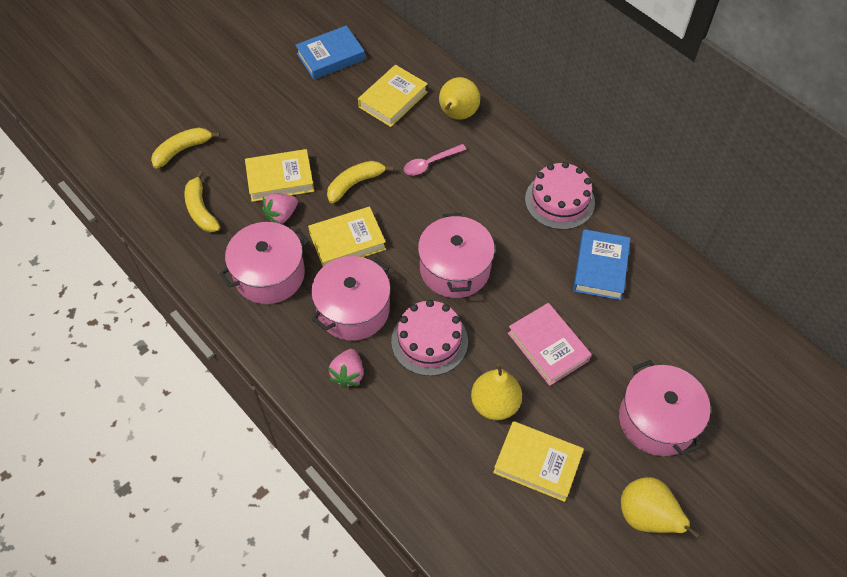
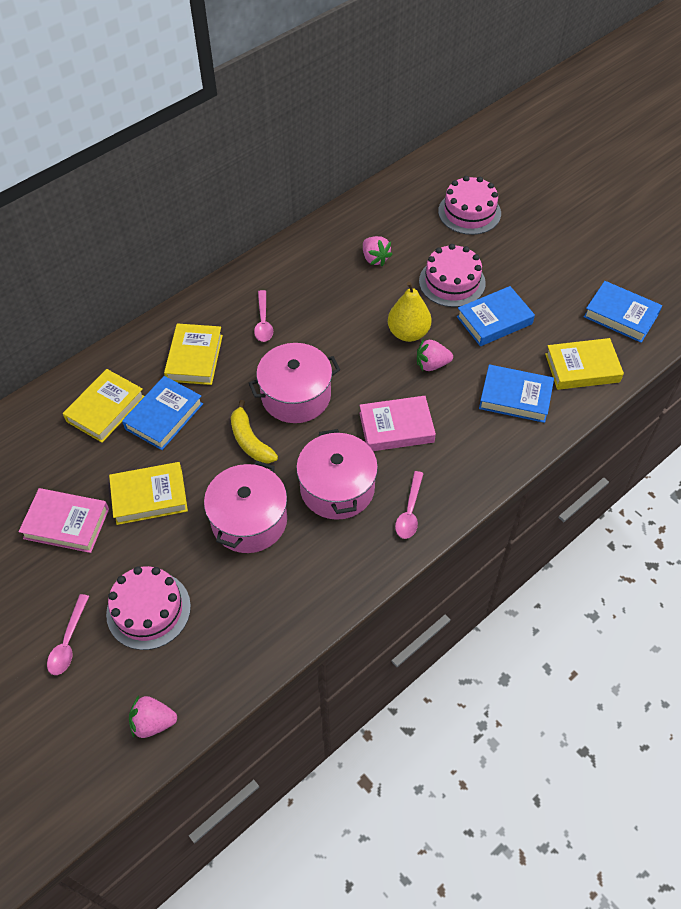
blue book: 2 -> 4
pink book: 1 -> 2
pink cake: 2 -> 3
pink pot: 4 -> 3
pink spoon: 1 -> 3
pink strawberry: 2 -> 3
yellow banana: 3 -> 1
yellow pear: 3 -> 1

